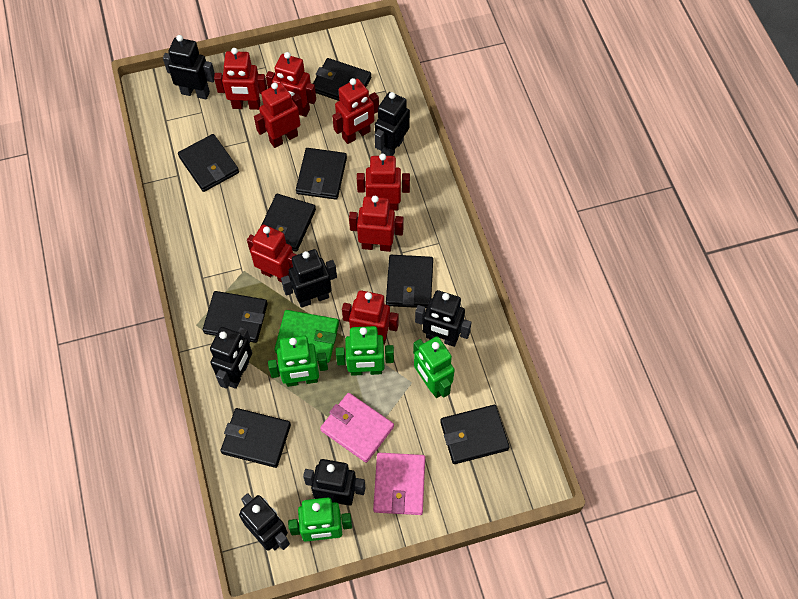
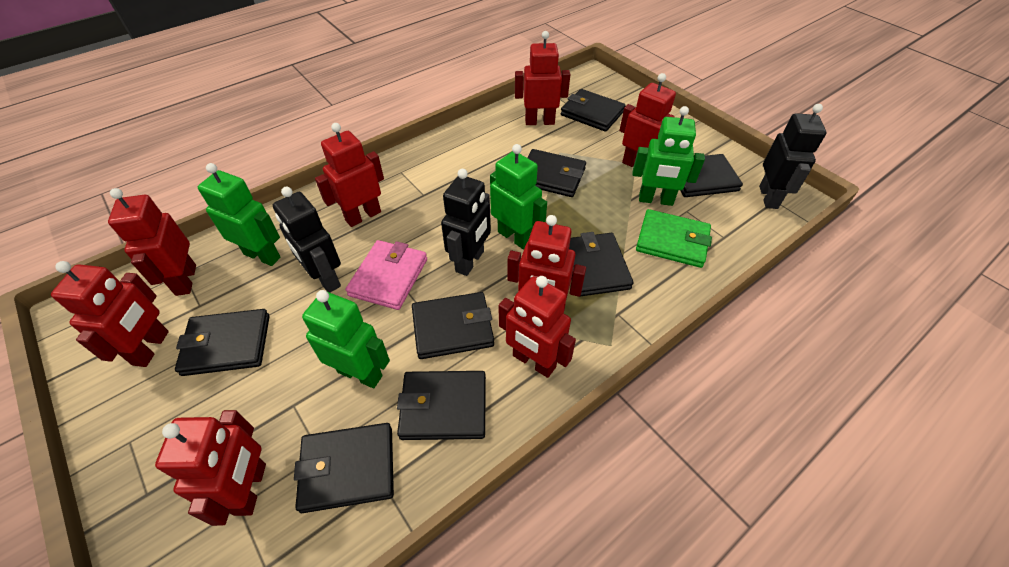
black robot: 7 -> 3
pink wallet: 2 -> 1

